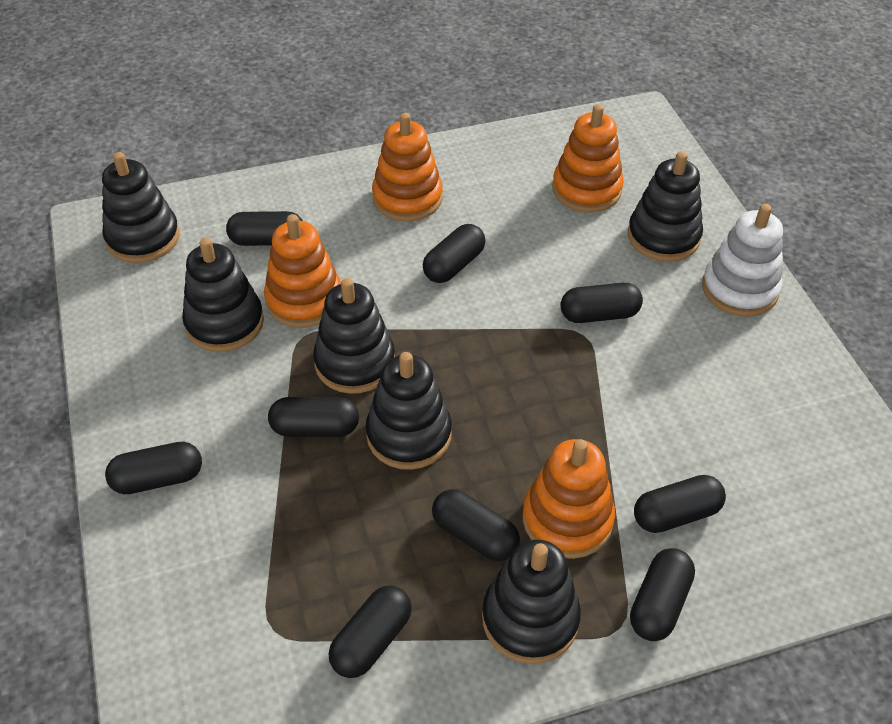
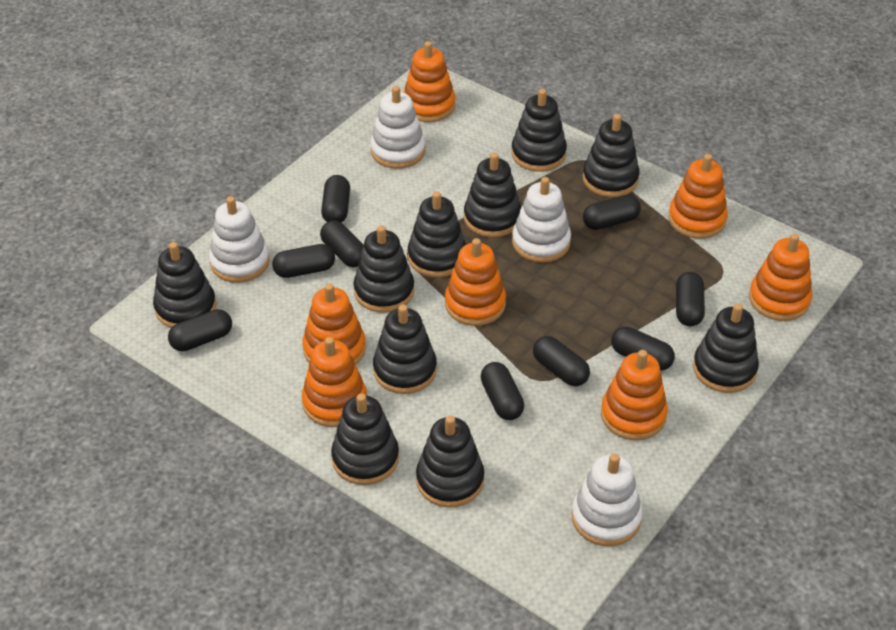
black stacking toy: 6 -> 10
orange stacking toy: 4 -> 7
white stacking toy: 1 -> 4

